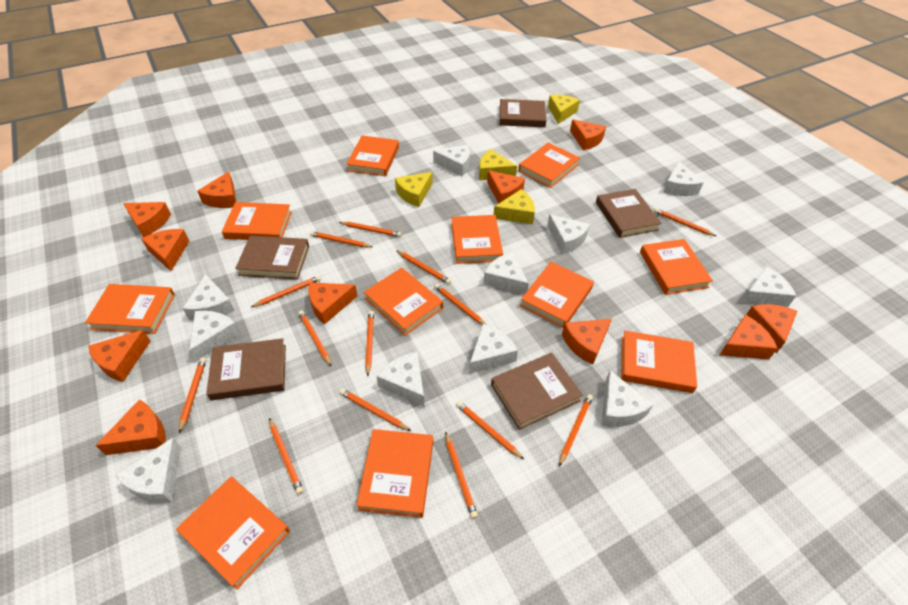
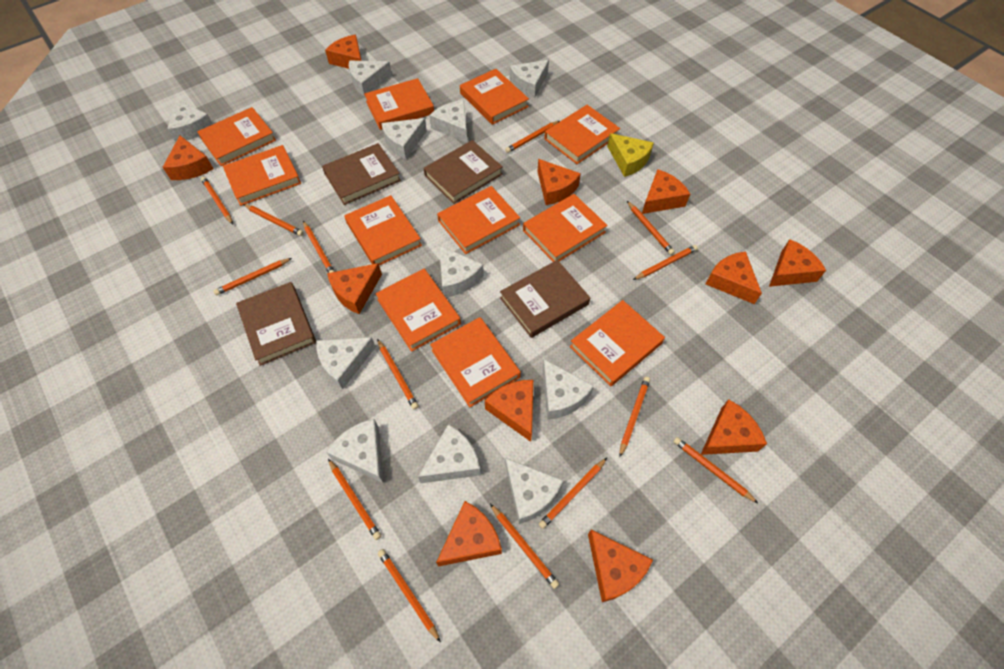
brown book: 5 -> 4
yellow cheese: 4 -> 1

